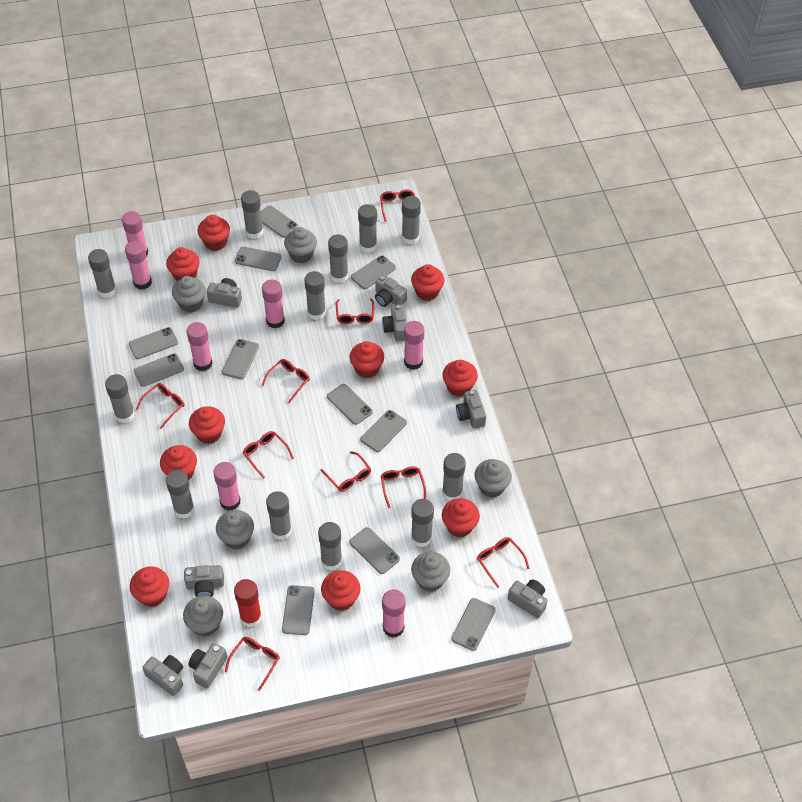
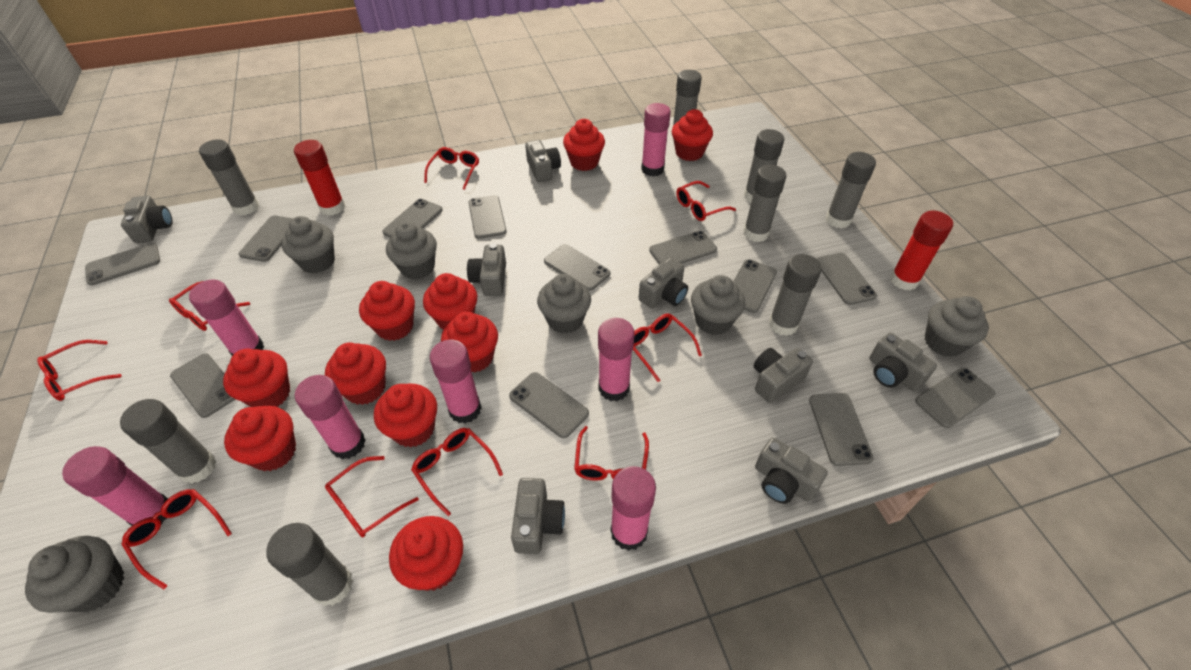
grey glue stick: 12 -> 8
grey phone: 11 -> 12
red glue stick: 1 -> 2

